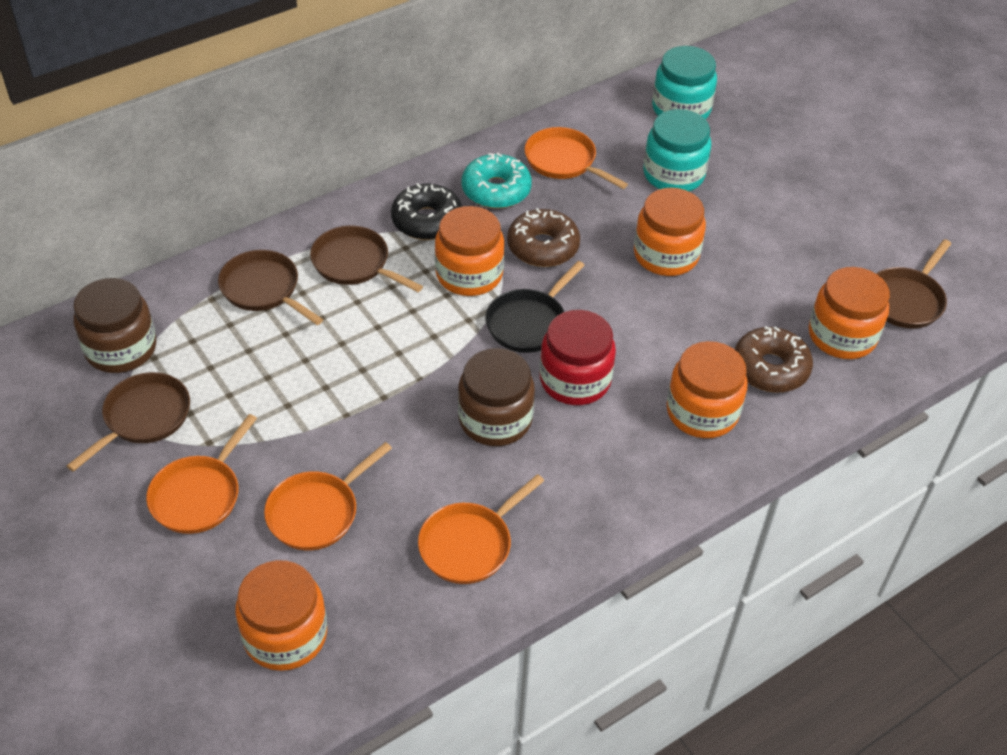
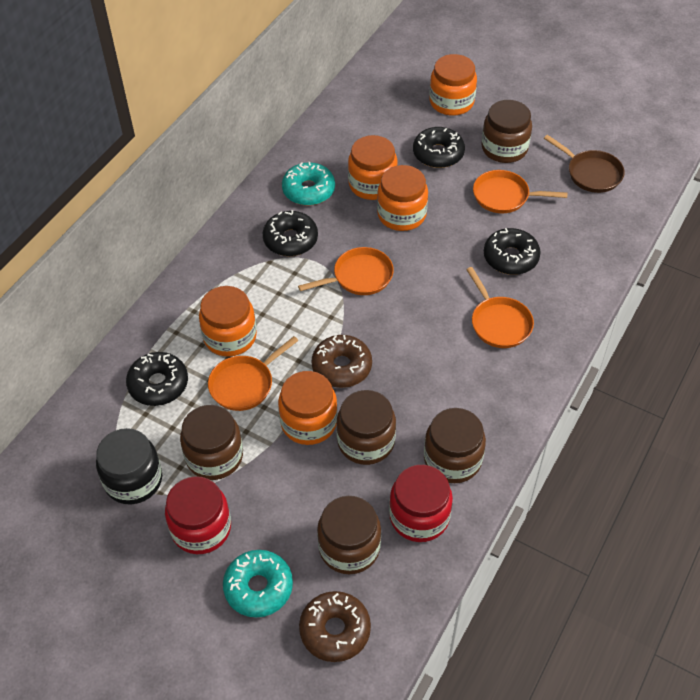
black donut: 1 -> 4
black jar: 0 -> 1
black pan: 1 -> 0
brown jar: 2 -> 5
brown pan: 4 -> 1
red jar: 1 -> 2
turquoise donut: 1 -> 2
turquoise jar: 2 -> 0

